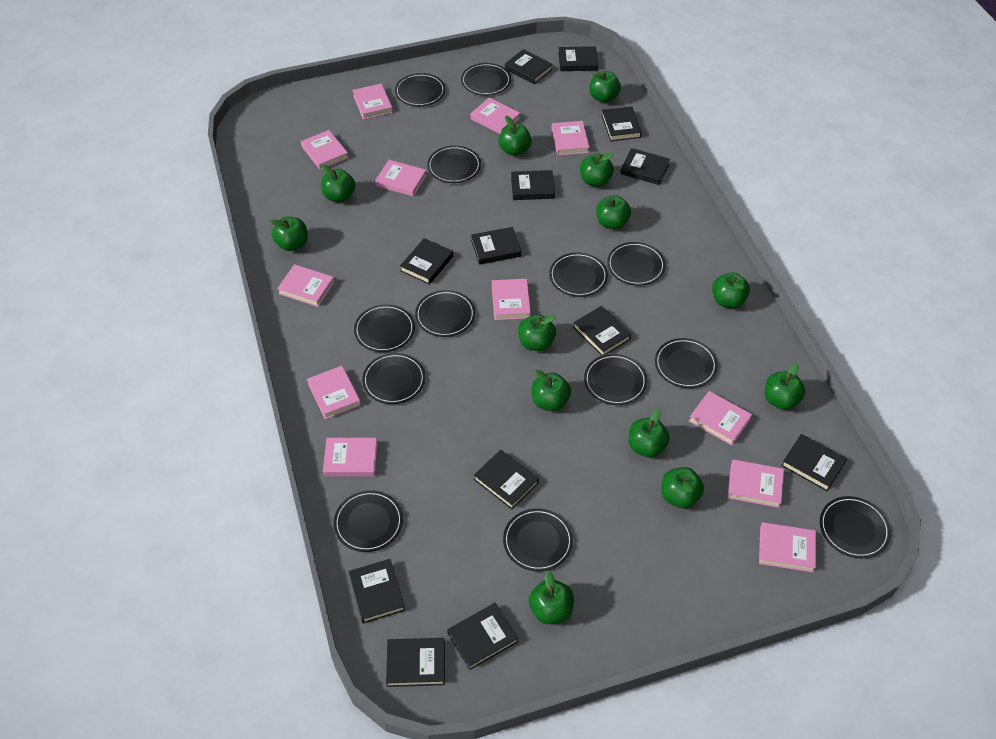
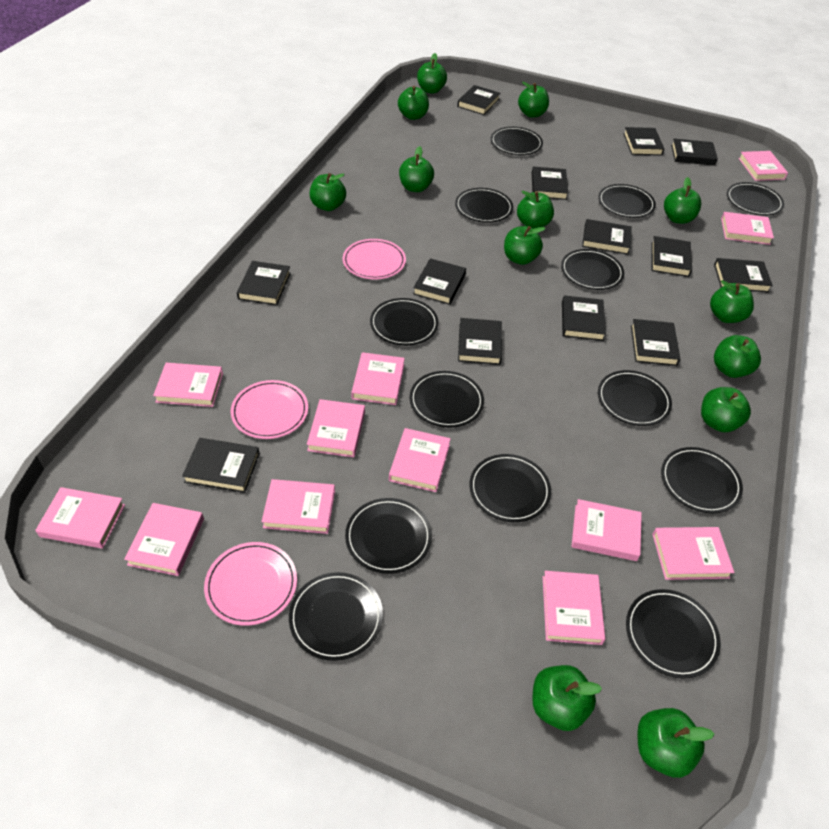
pink plate: 0 -> 3

